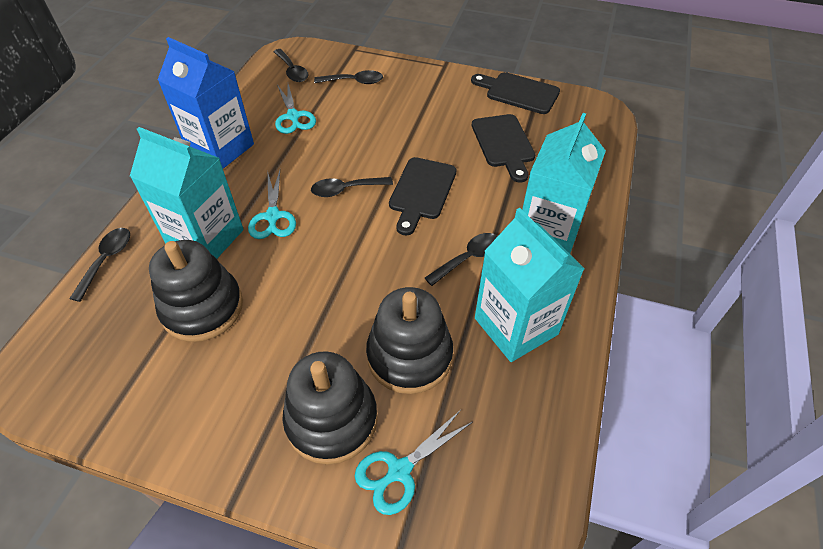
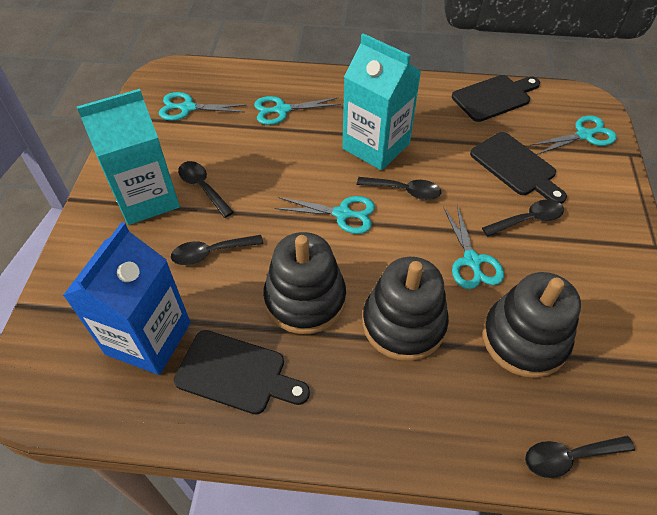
turquoise carton: 3 -> 2
turquoise scissors: 3 -> 5

